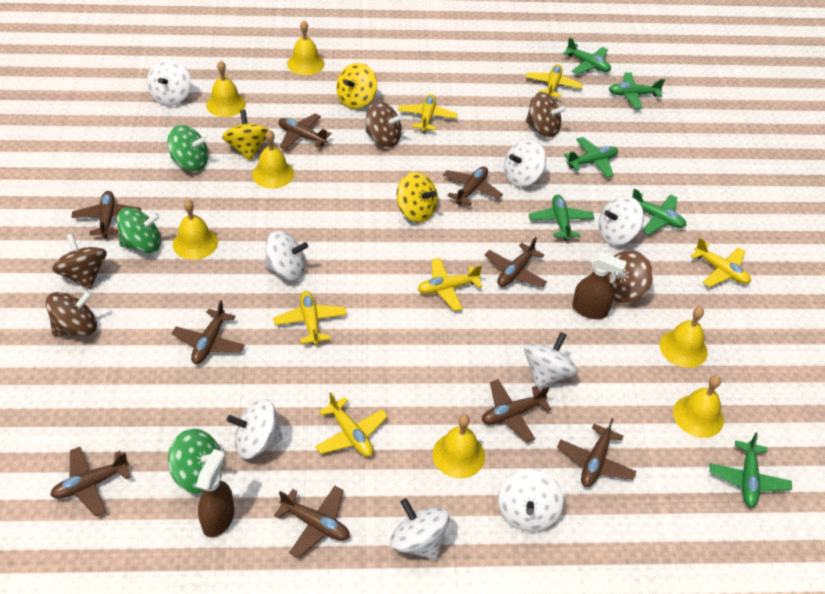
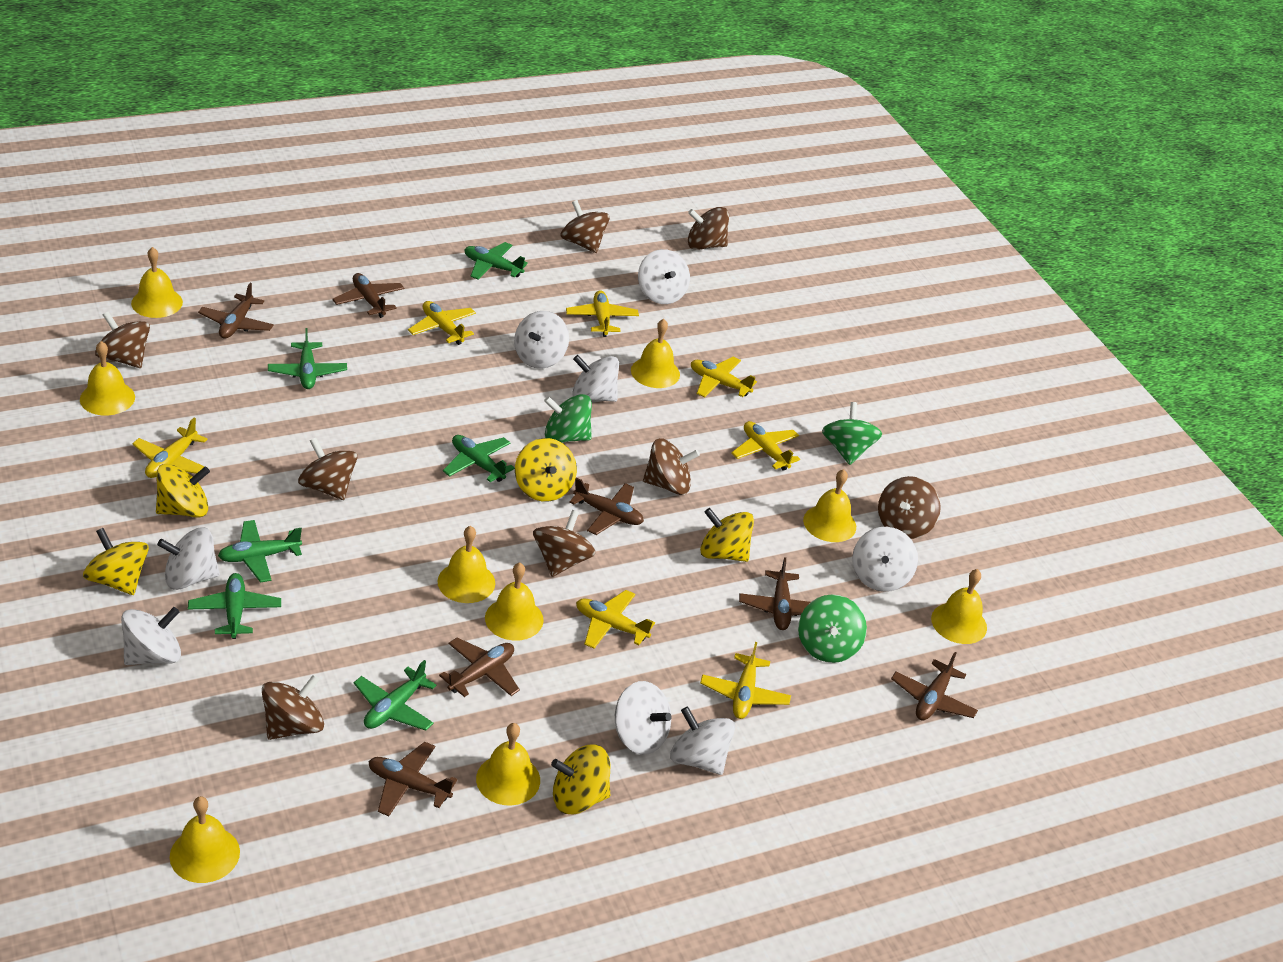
brown plane: 9 -> 7
brown spinning top: 5 -> 8
brown spray bottle: 2 -> 0
yellow bell: 7 -> 9
yellow plane: 6 -> 7
yellow spinning top: 3 -> 5

